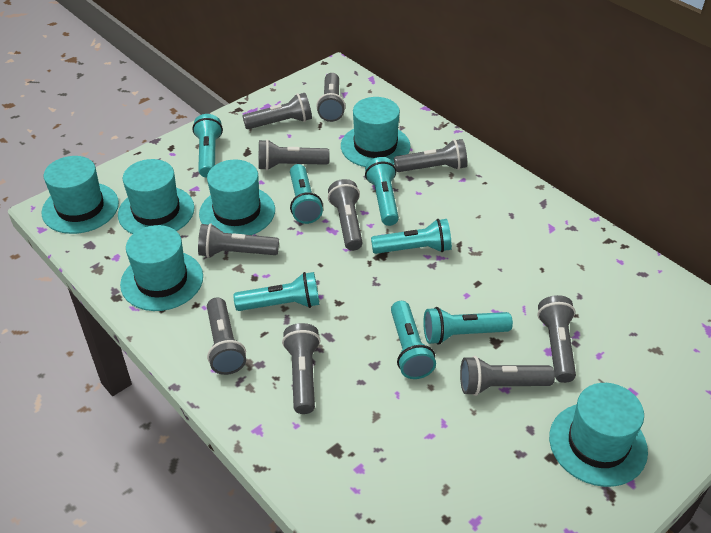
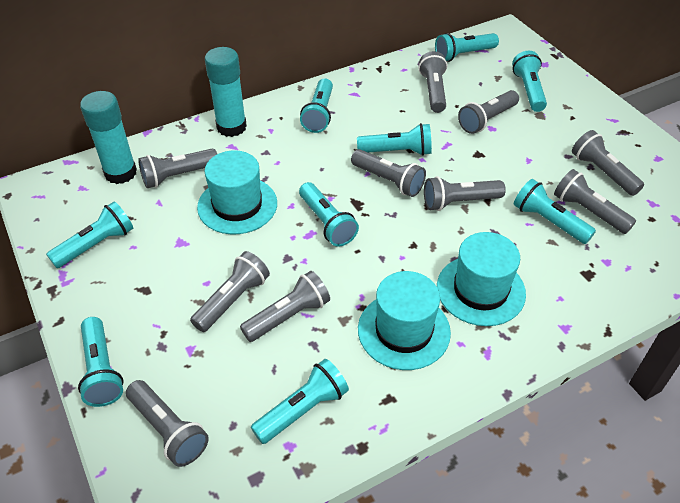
turquoise flashlight: 7 -> 9
turquoise glue stick: 0 -> 2
turquoise hat: 6 -> 3

